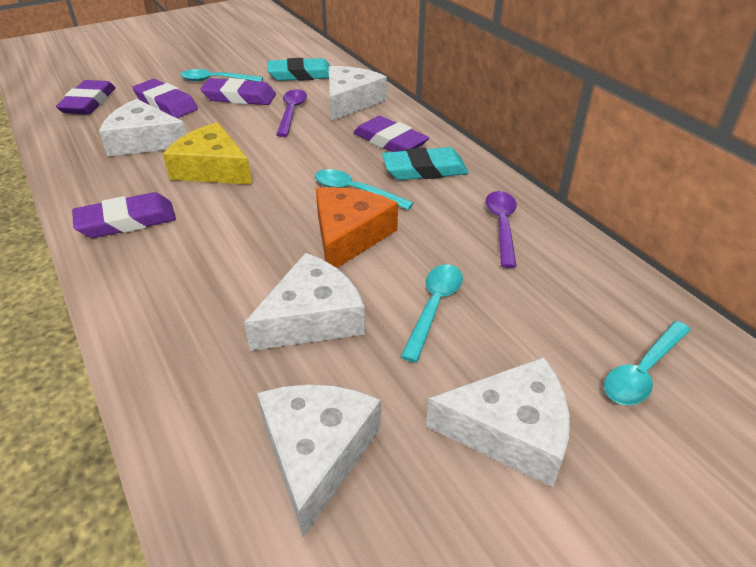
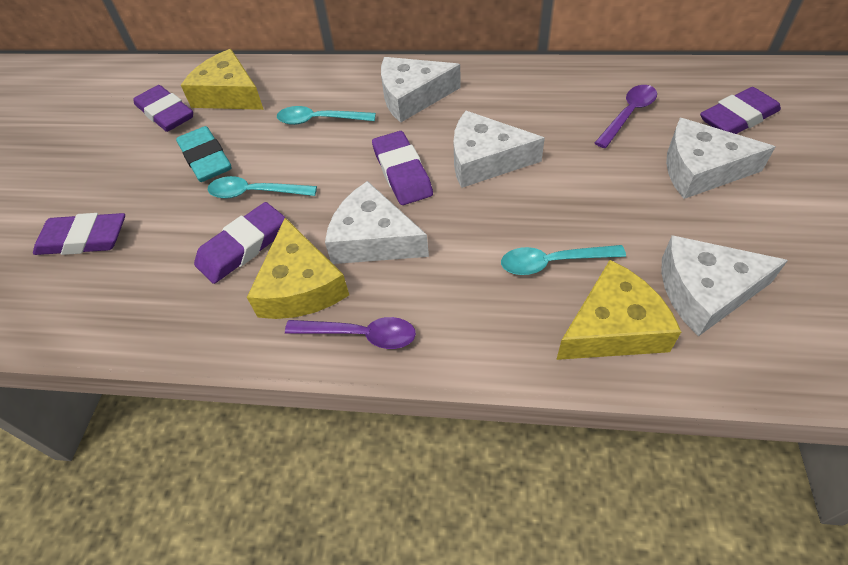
orange cheese: 1 -> 0
turquoise eraser: 2 -> 1
turquoise spoon: 4 -> 3
yellow cheese: 1 -> 3

